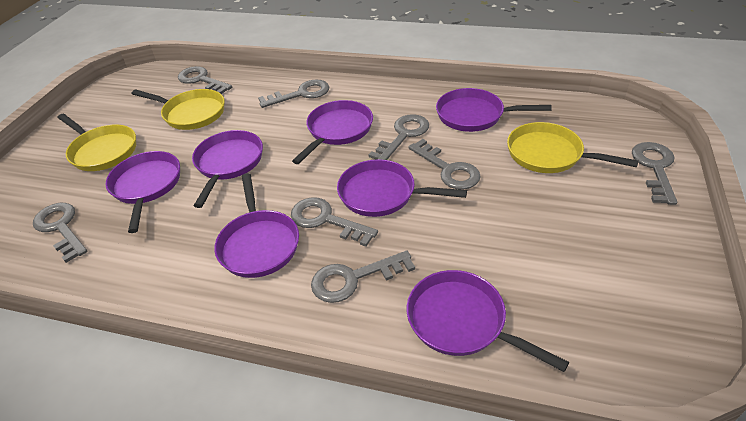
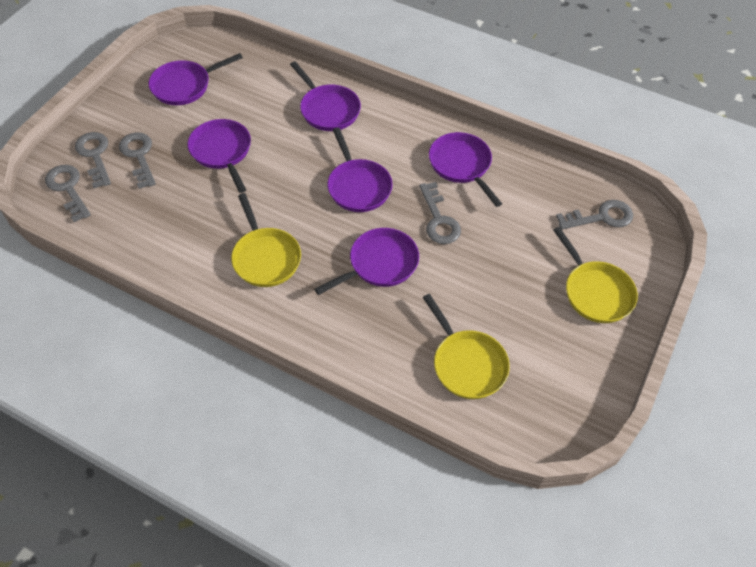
grey key: 8 -> 5
purple pan: 7 -> 6

